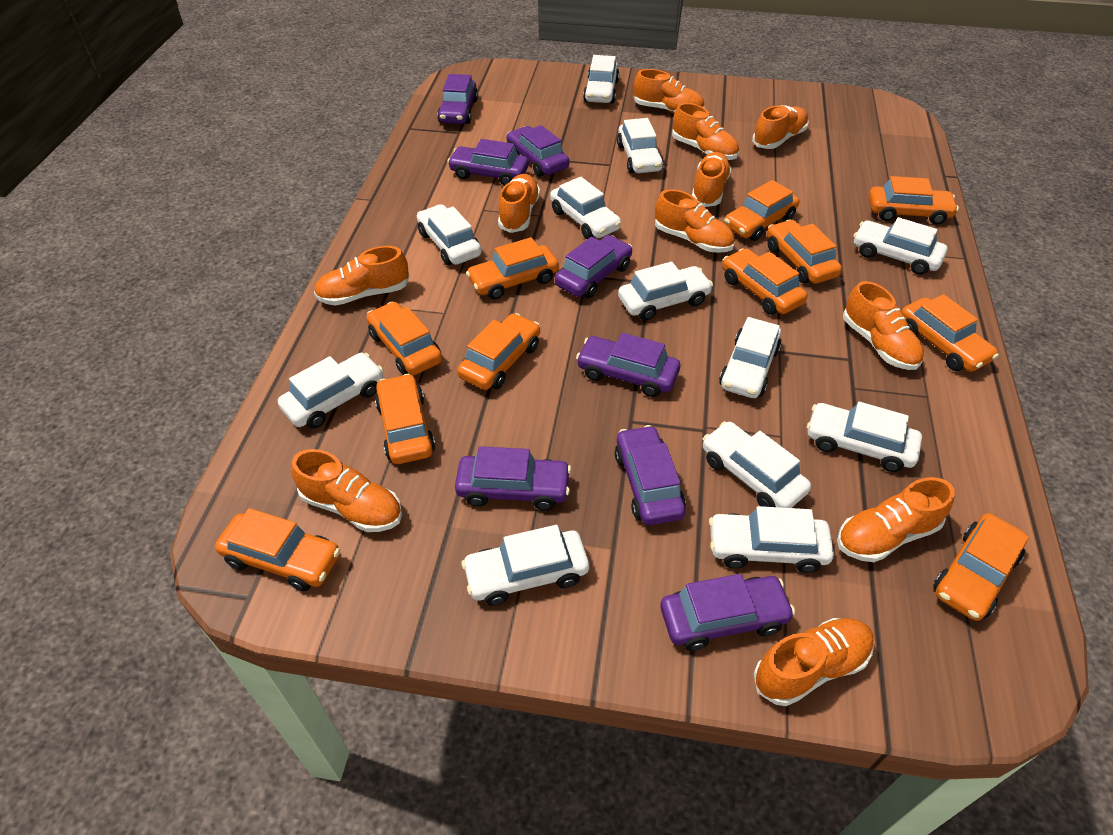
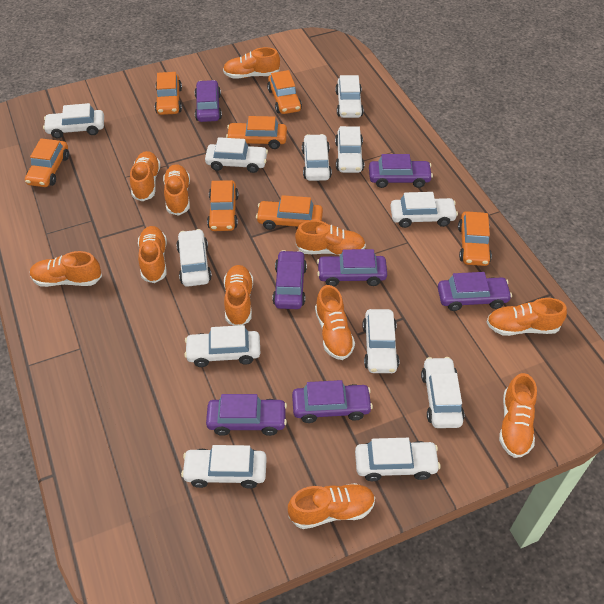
orange car: 11 -> 7
purple car: 8 -> 7

